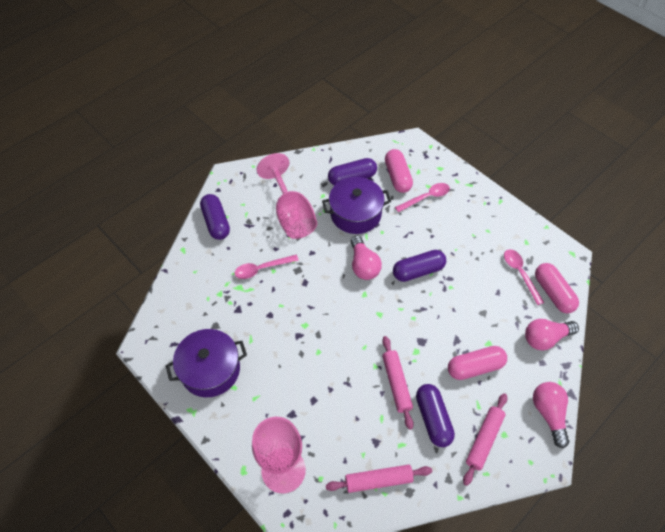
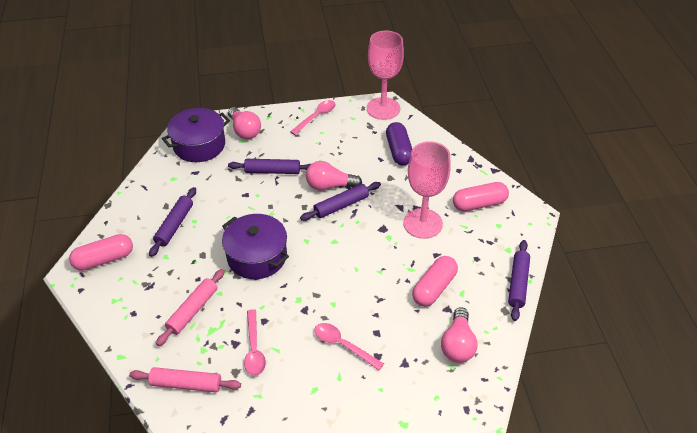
pink rolling pin: 3 -> 2
purple capsule: 4 -> 1
purple rolling pin: 0 -> 4

